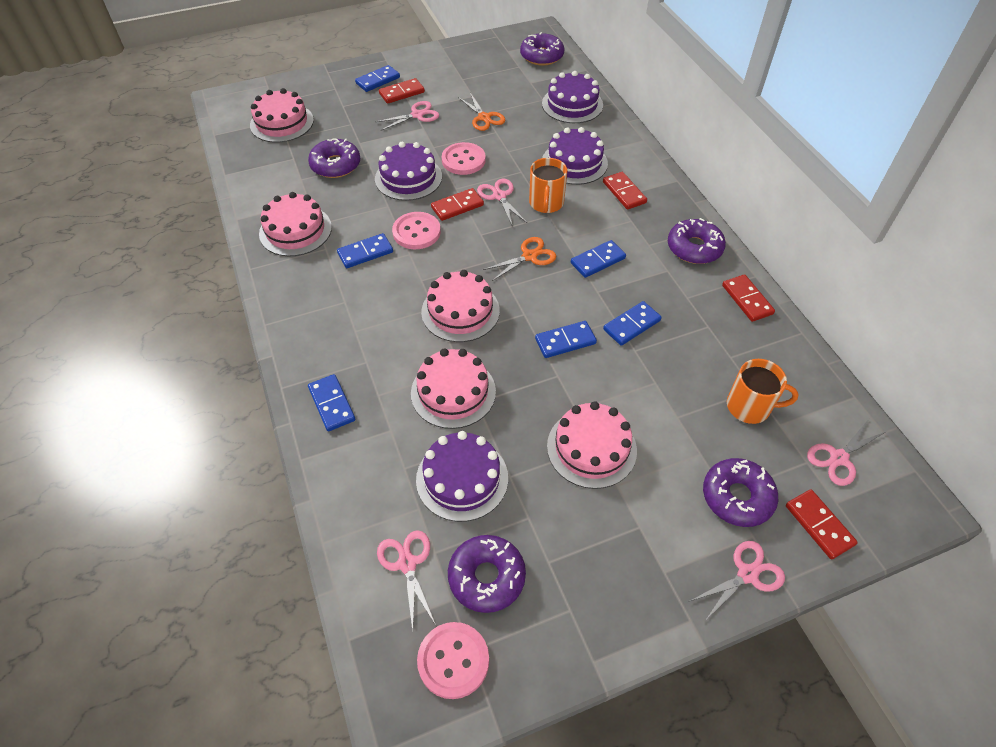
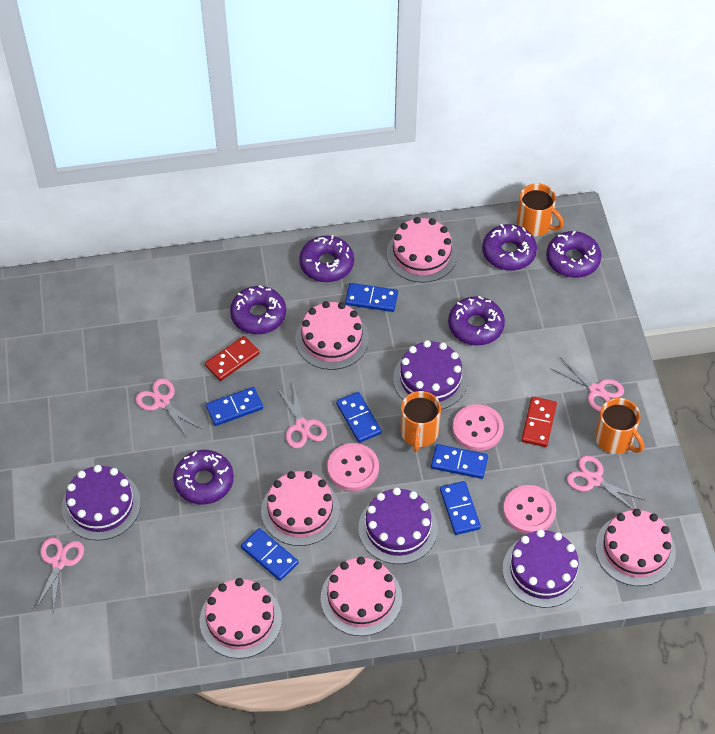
orange mug: 2 -> 3
orange scissors: 2 -> 0
pink cake: 5 -> 6
purple donut: 5 -> 6
red domino: 5 -> 2

